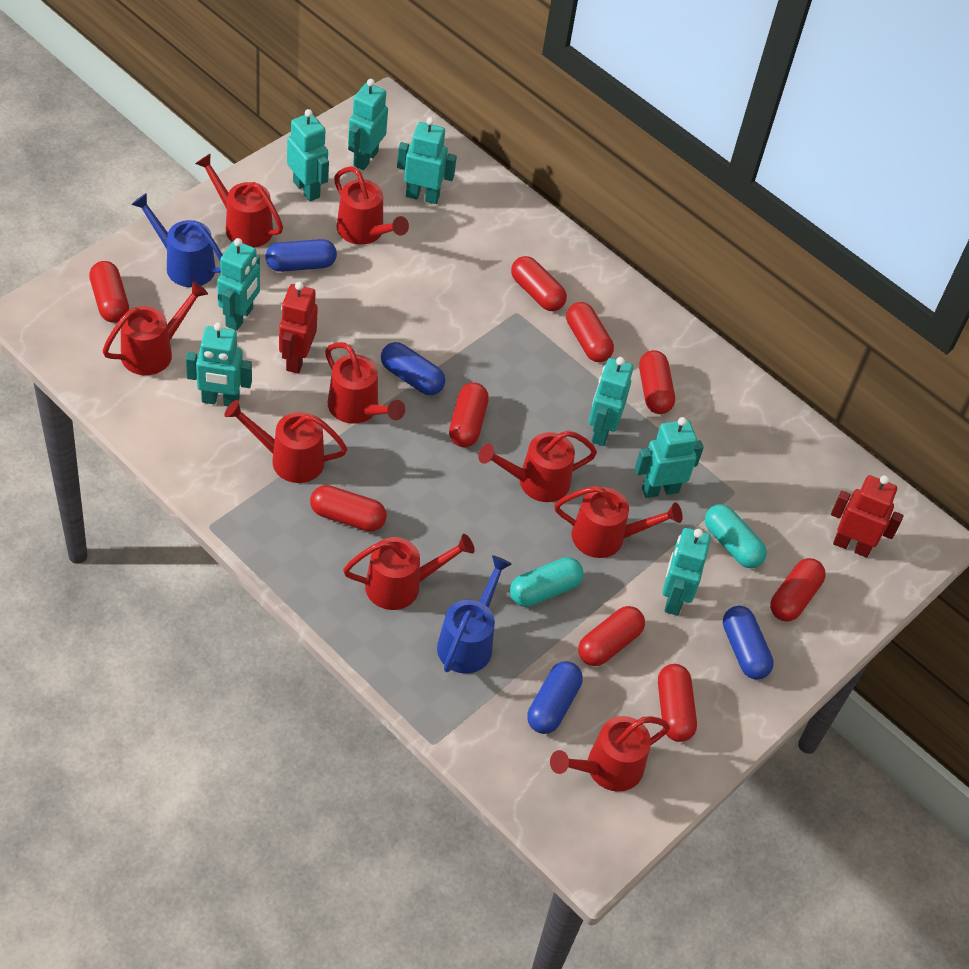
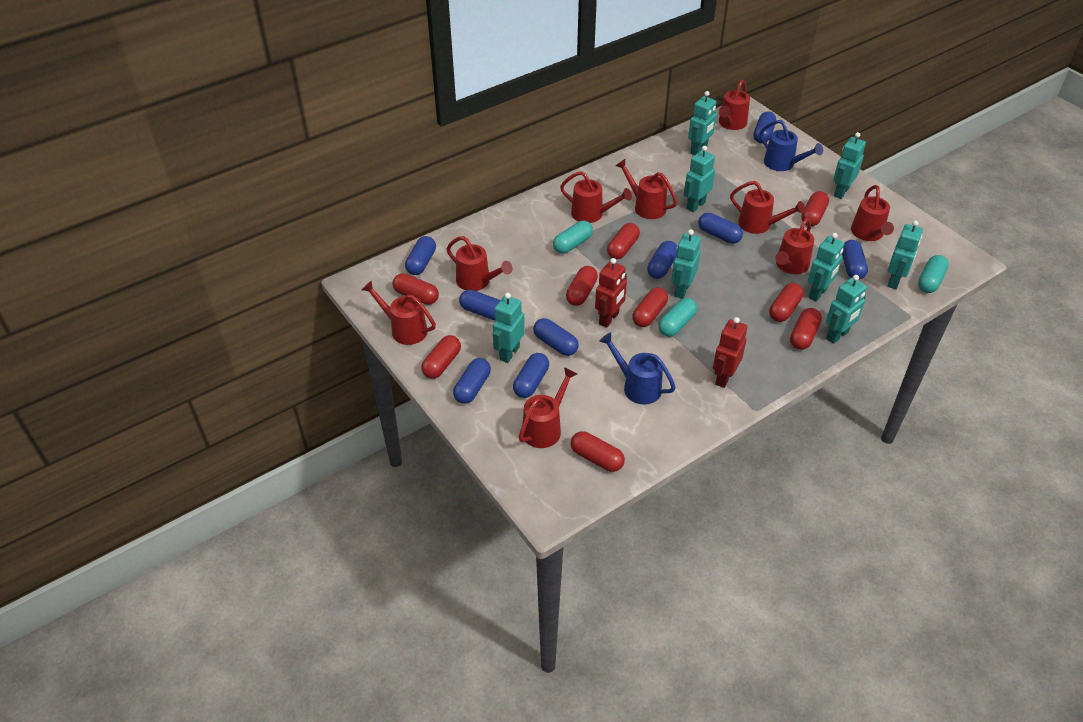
blue capsule: 4 -> 9
turquoise capsule: 2 -> 3

